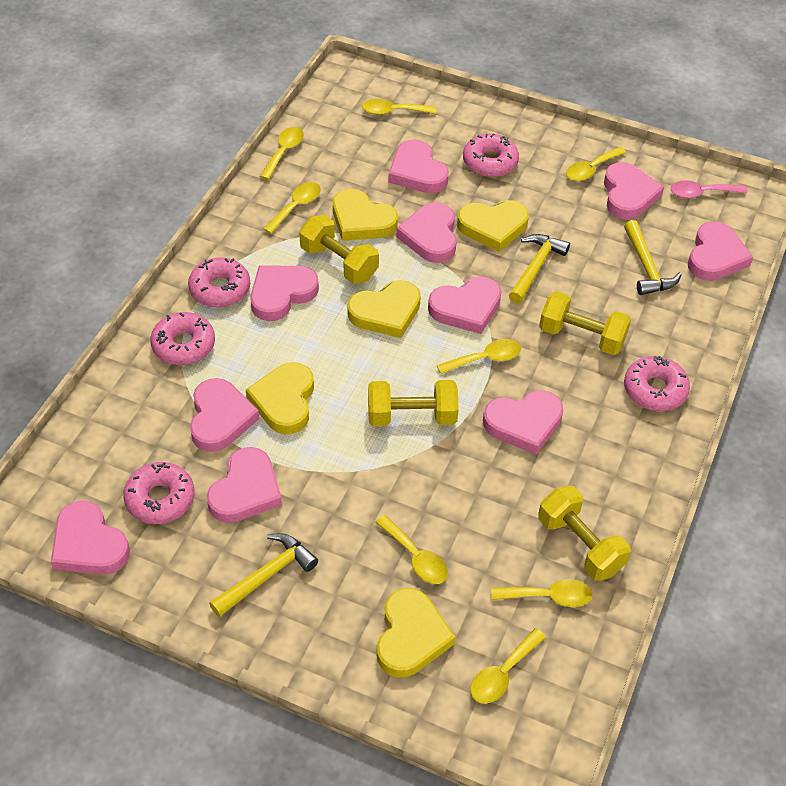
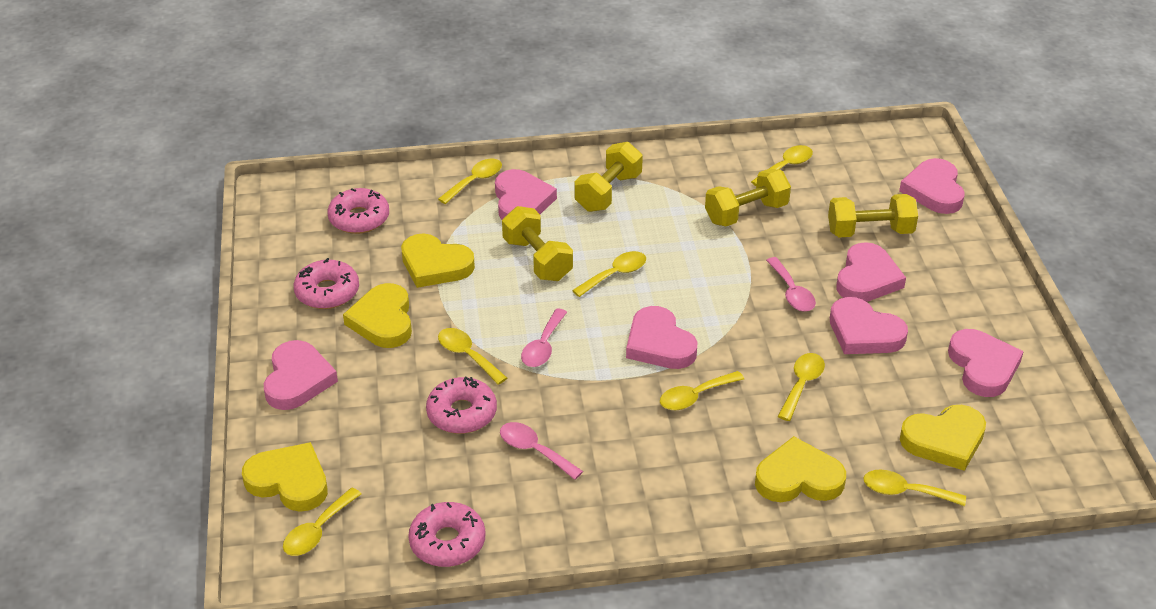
pink donut: 5 -> 4
pink heart: 10 -> 7
pink spoon: 1 -> 3
yellow hammer: 3 -> 0

